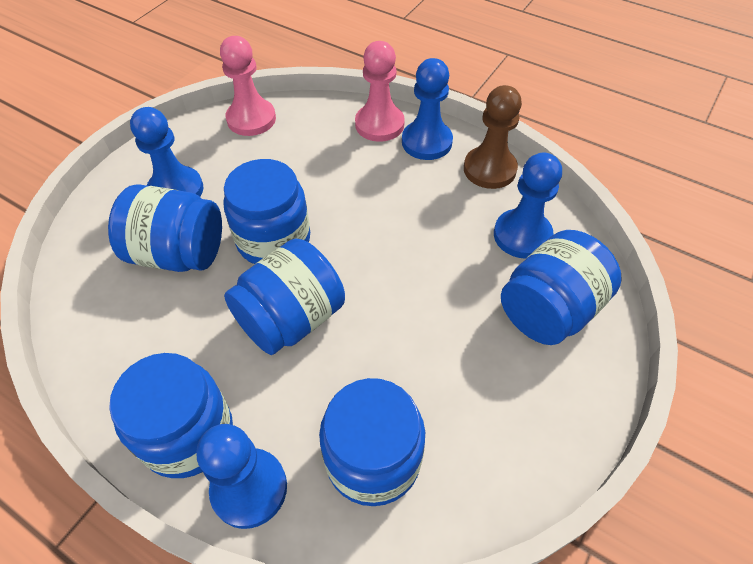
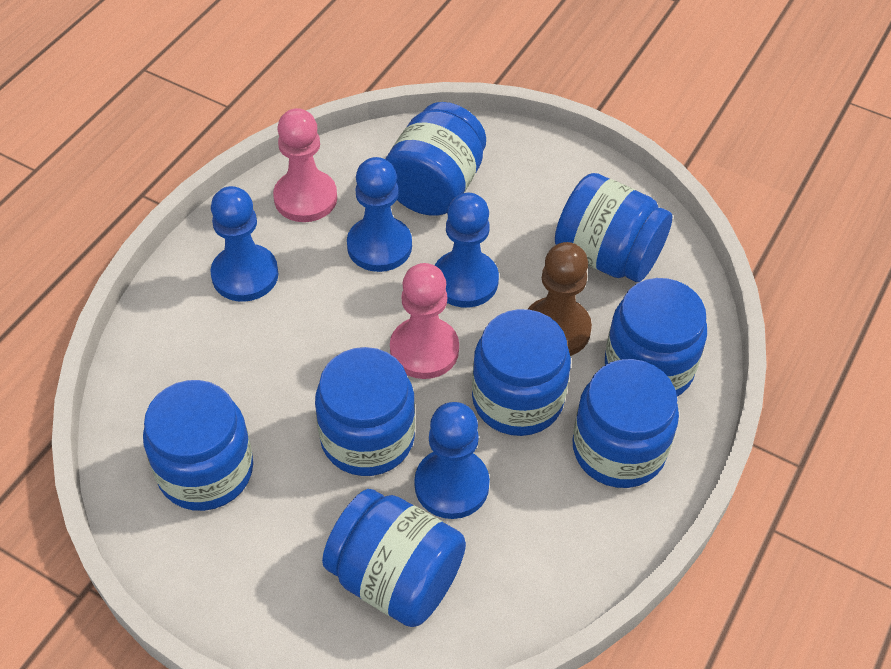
blue jar: 6 -> 8

